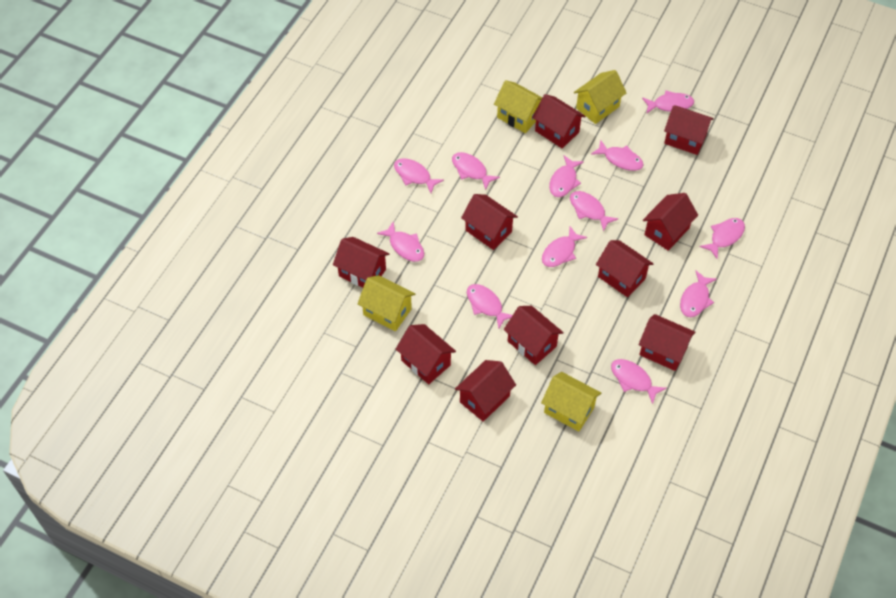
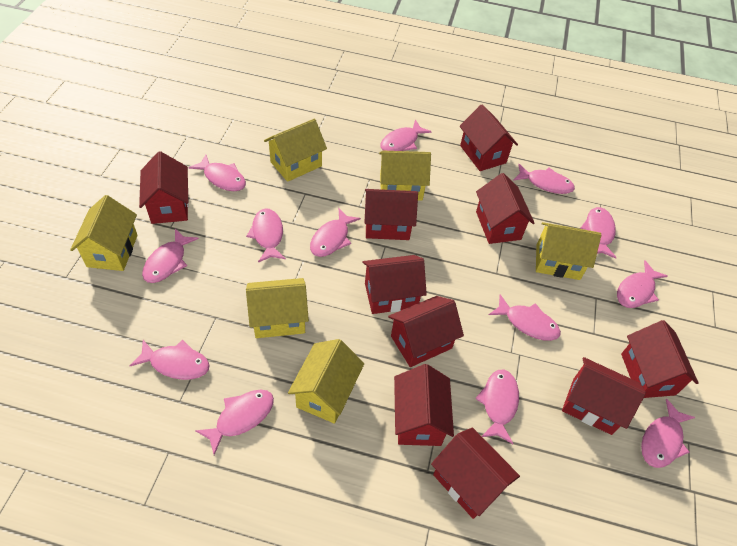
pink fish: 12 -> 13
yellow house: 4 -> 6

